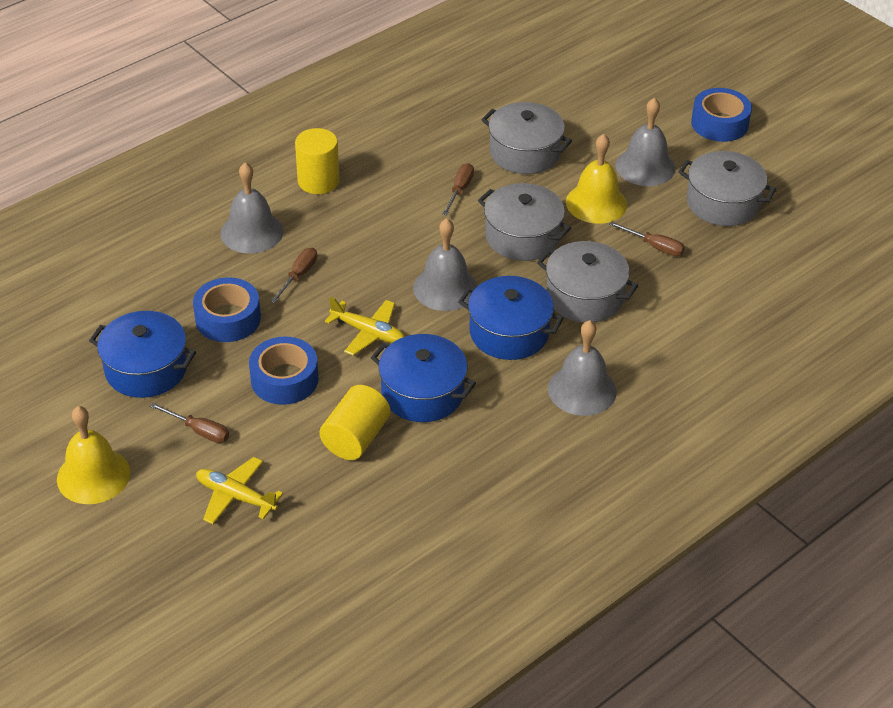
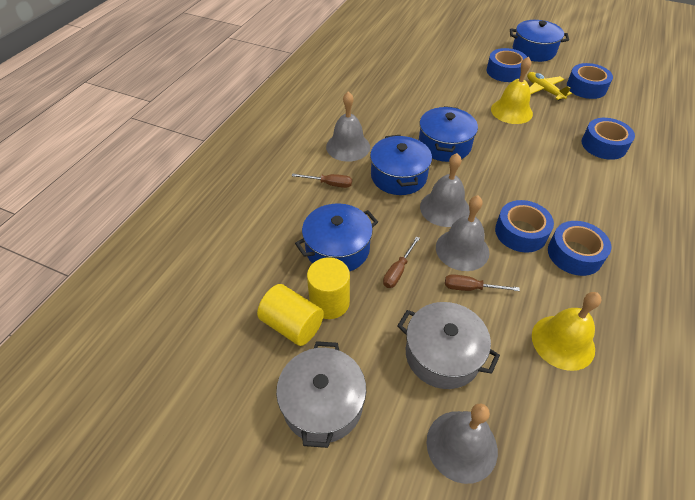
blue pot: 3 -> 4
blue tape: 3 -> 5
brown screwdriver: 4 -> 3
grey pot: 4 -> 2
yellow plane: 2 -> 1

